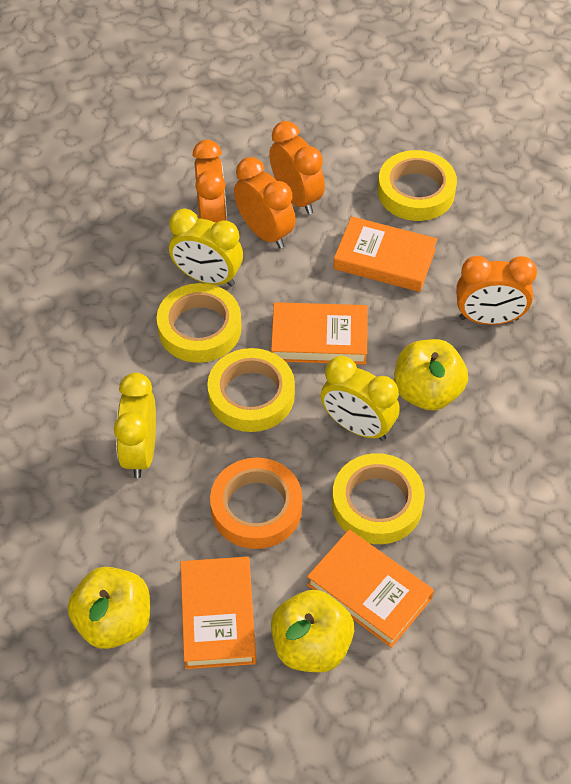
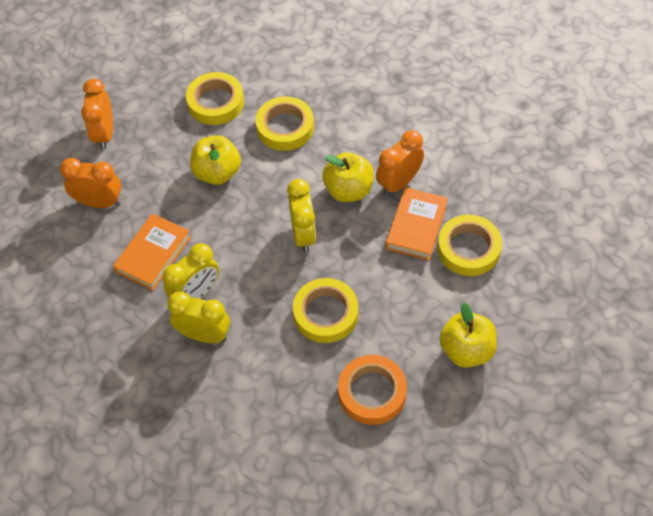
orange book: 4 -> 2
orange clock: 4 -> 3

